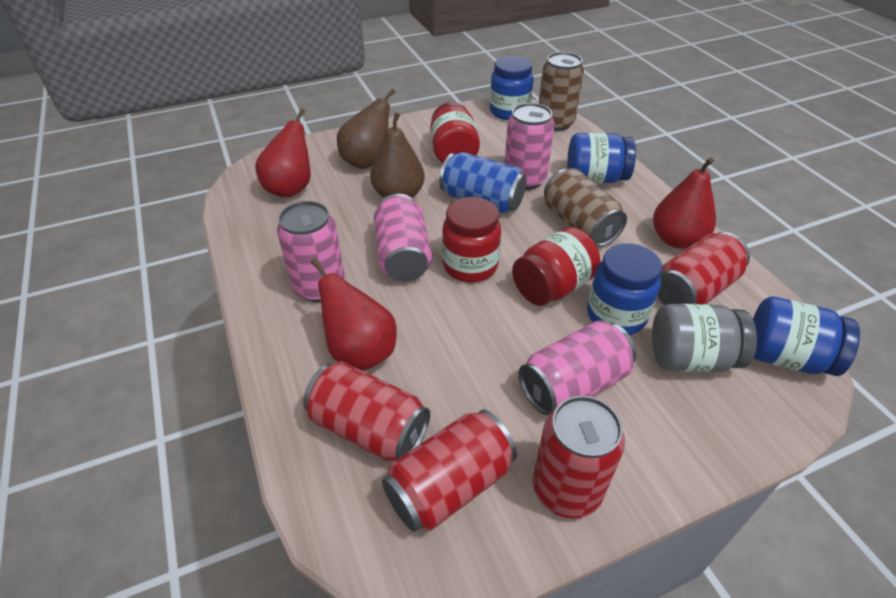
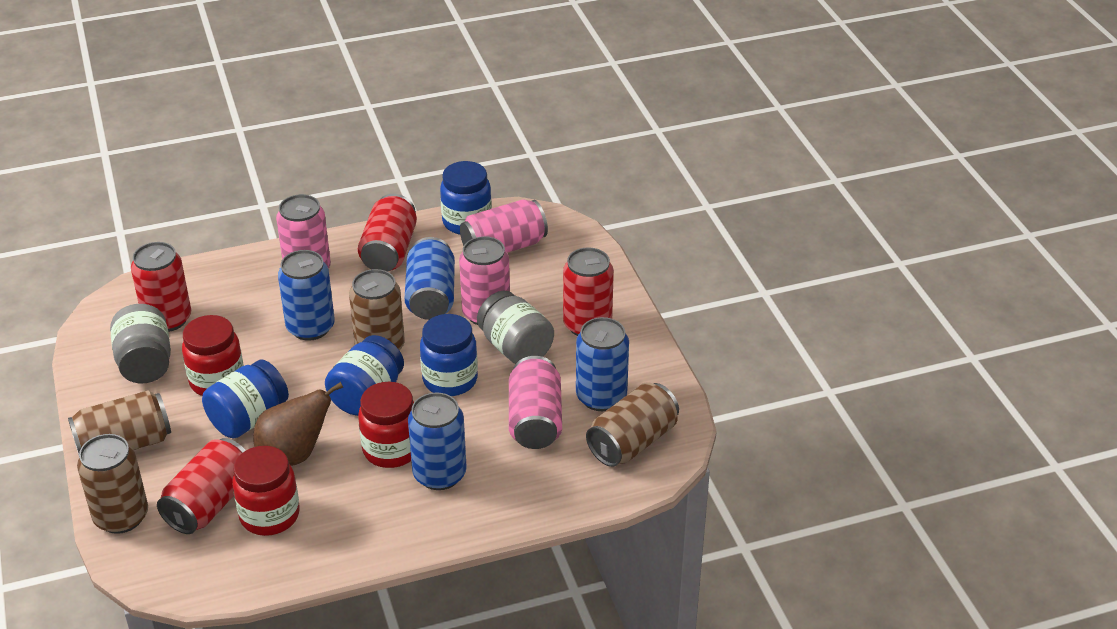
blue can: 1 -> 4
brown can: 2 -> 4
brown pear: 2 -> 1
grey jar: 1 -> 2
red pear: 3 -> 0

